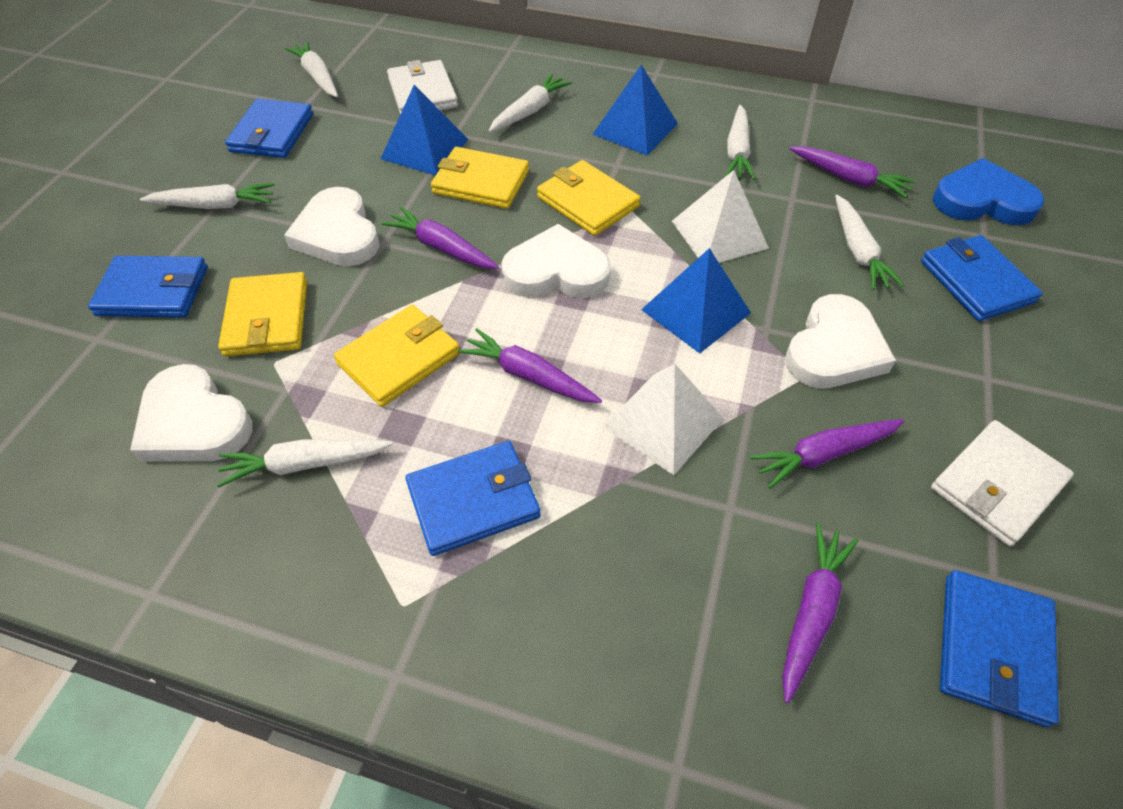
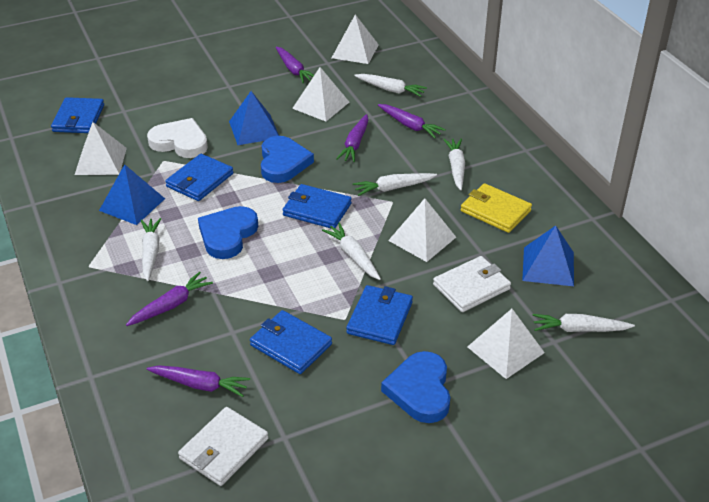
blue heart: 1 -> 3
white heart: 4 -> 1
white pyramid: 2 -> 5
yellow wallet: 4 -> 1

